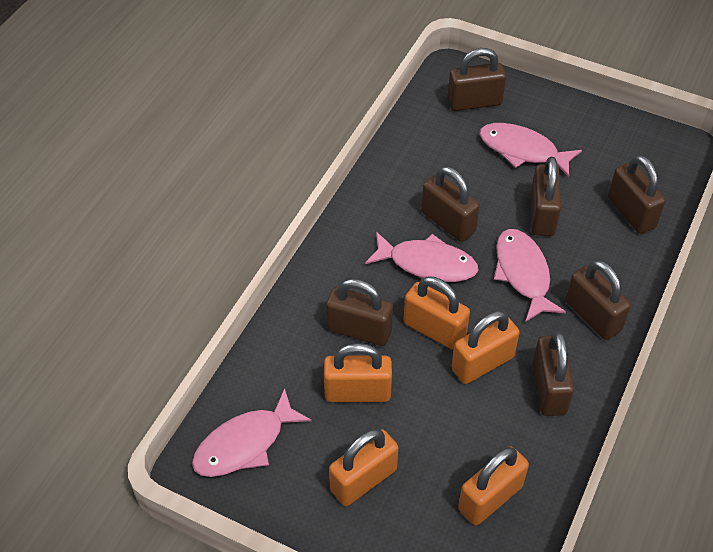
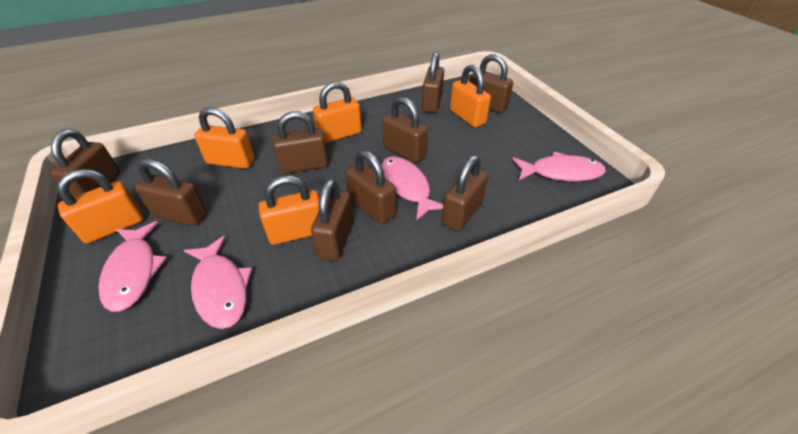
brown padlock: 7 -> 9

